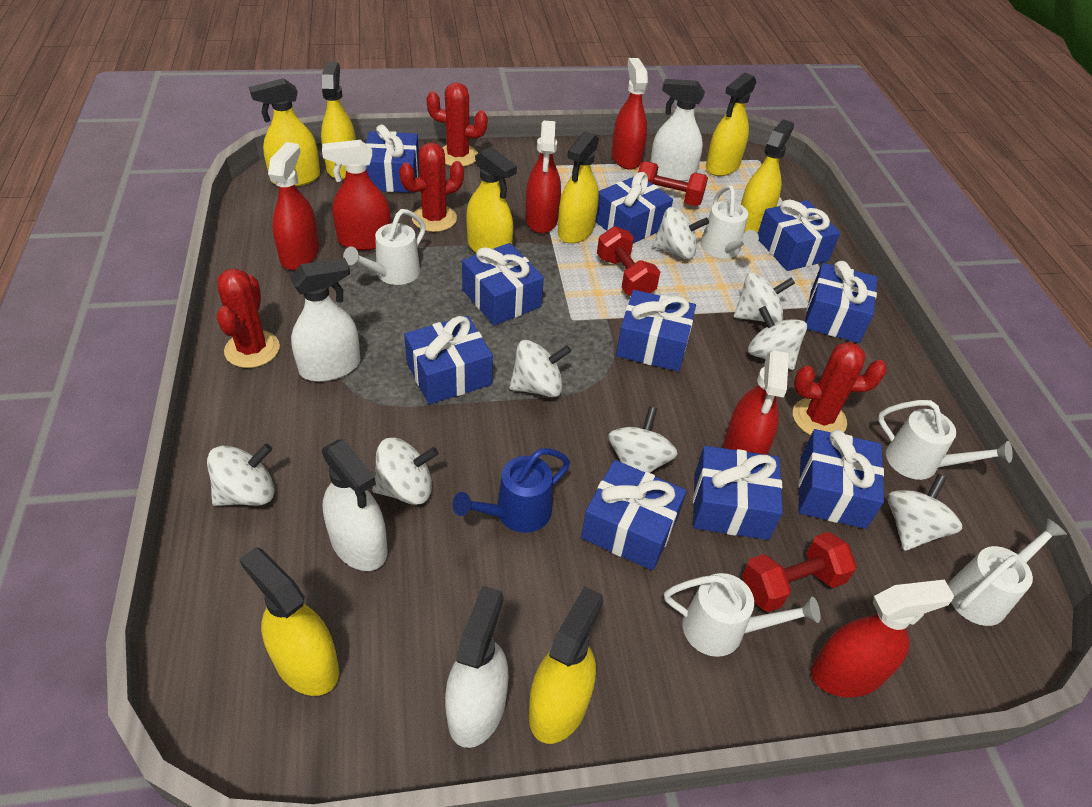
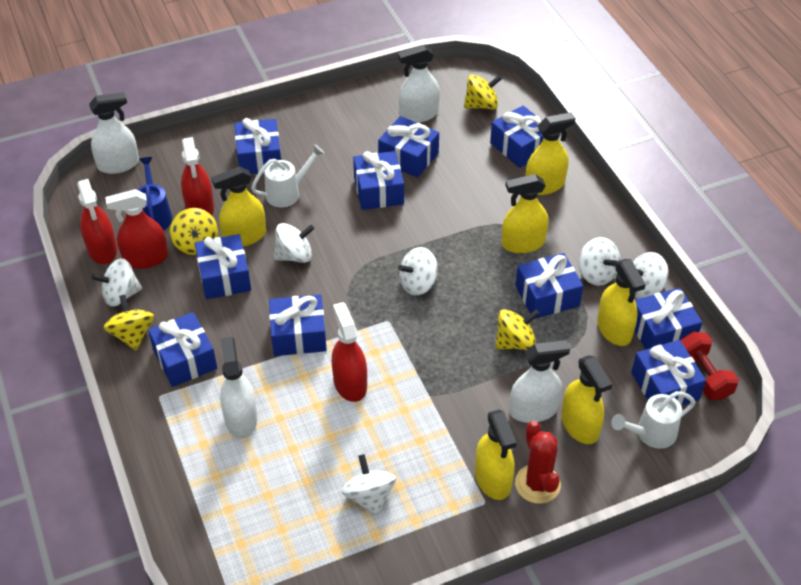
red cactus: 4 -> 1
red dumbbell: 3 -> 1
red spray bottle: 6 -> 4
white spinning top: 8 -> 6
white watering can: 5 -> 2
yellow spinning top: 0 -> 4
yellow spray bottle: 8 -> 6

